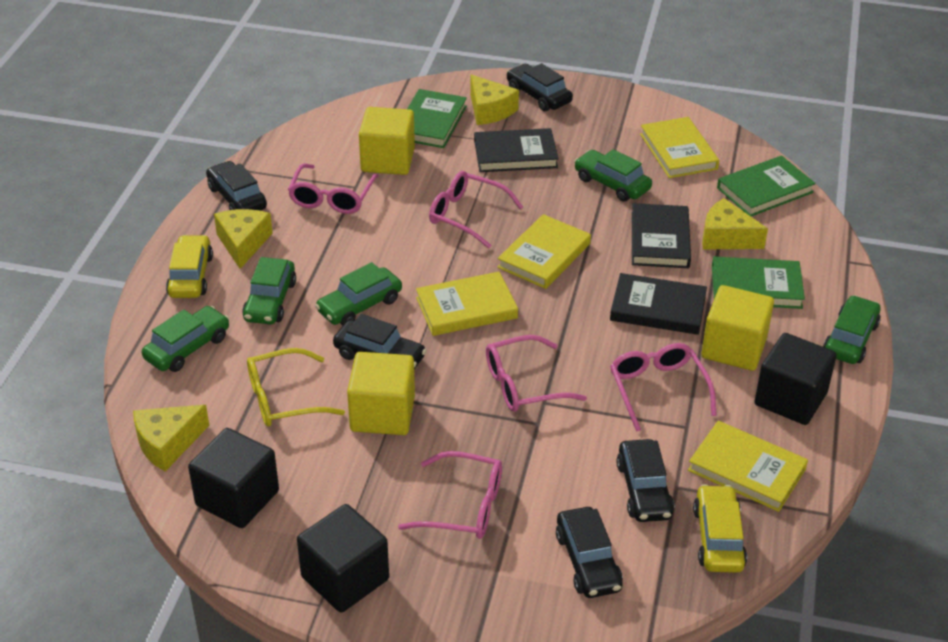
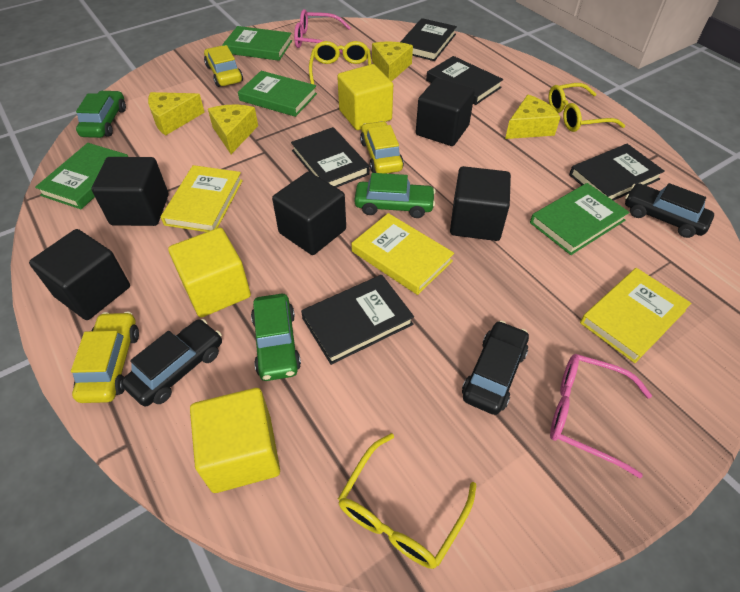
black book: 3 -> 5
black car: 5 -> 3
black cube: 3 -> 5
green book: 3 -> 4
green car: 5 -> 3
pink glasses: 5 -> 2
yellow book: 4 -> 3
yellow car: 2 -> 3
yellow glasses: 1 -> 3

